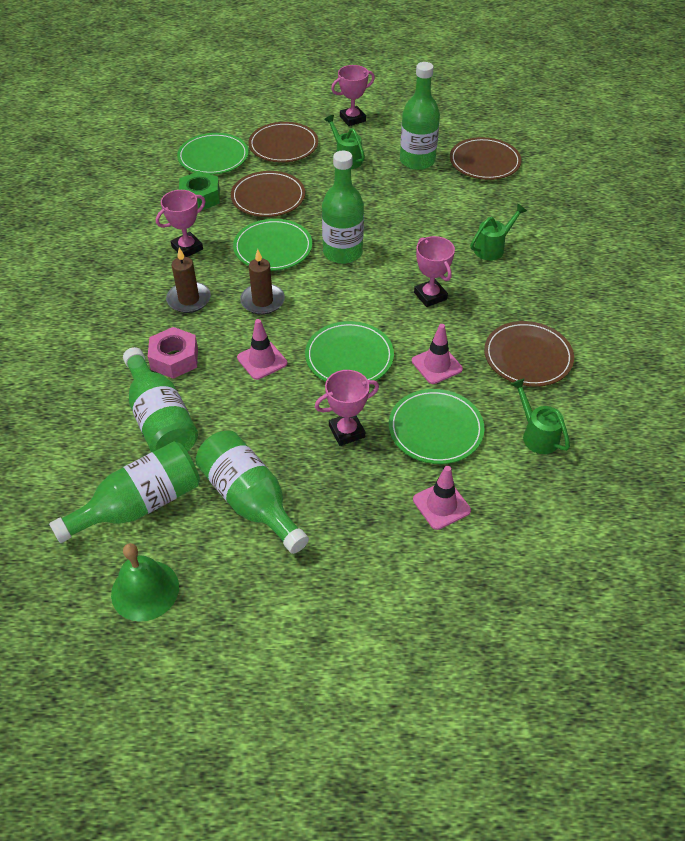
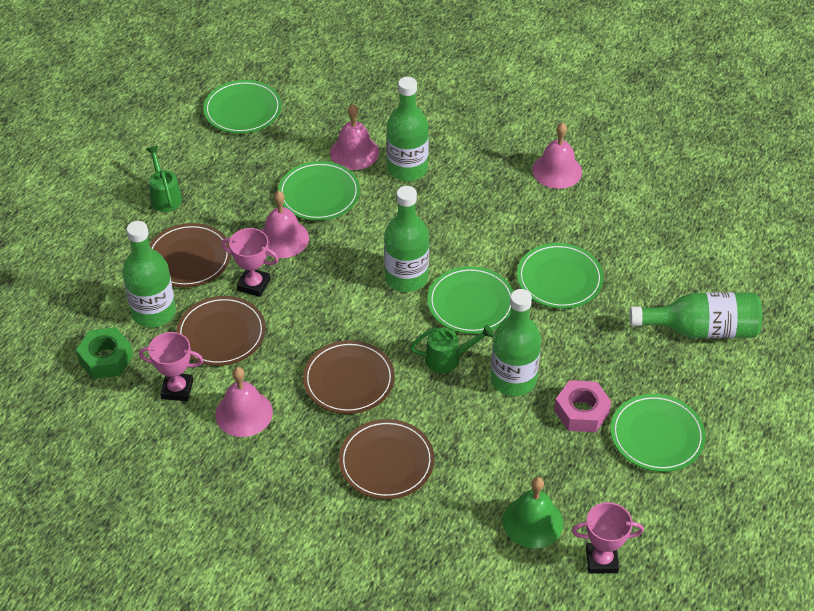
brown candle: 2 -> 0
green plate: 4 -> 5
green watering can: 3 -> 2
pink bell: 0 -> 4
pink traffic cone: 3 -> 0
pink trophy: 4 -> 3

